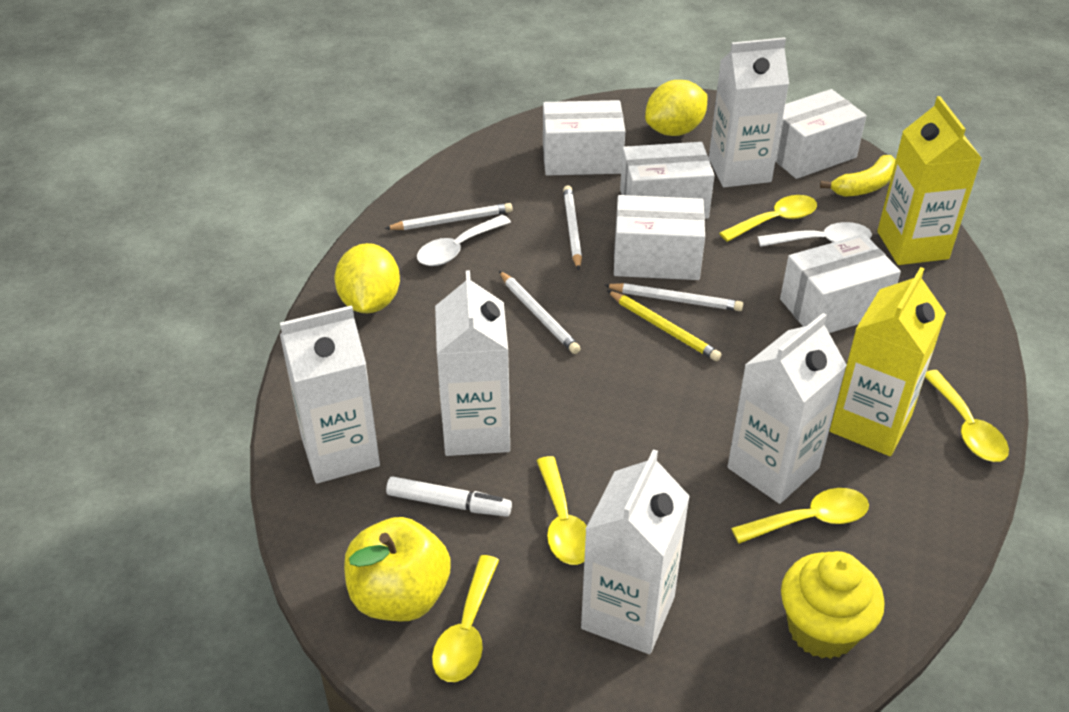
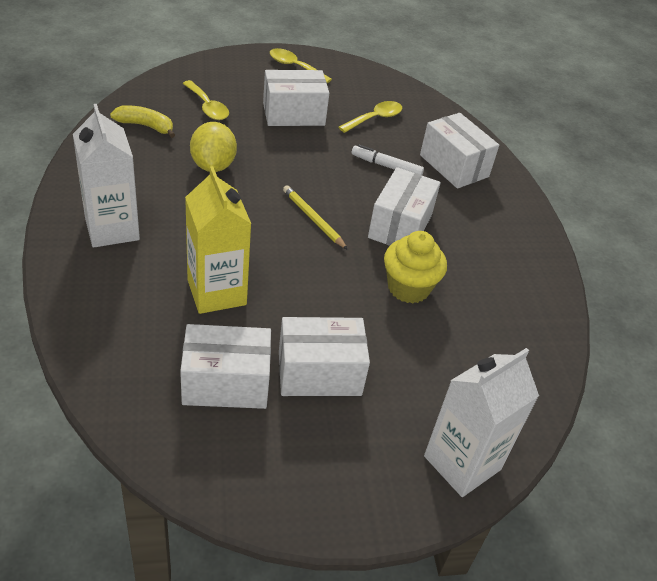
white carton: 5 -> 2
white pencil: 4 -> 0
white spoon: 2 -> 0
yellow apple: 1 -> 0
yellow carton: 2 -> 1
yellow lemon: 2 -> 1
yellow spoon: 5 -> 3

